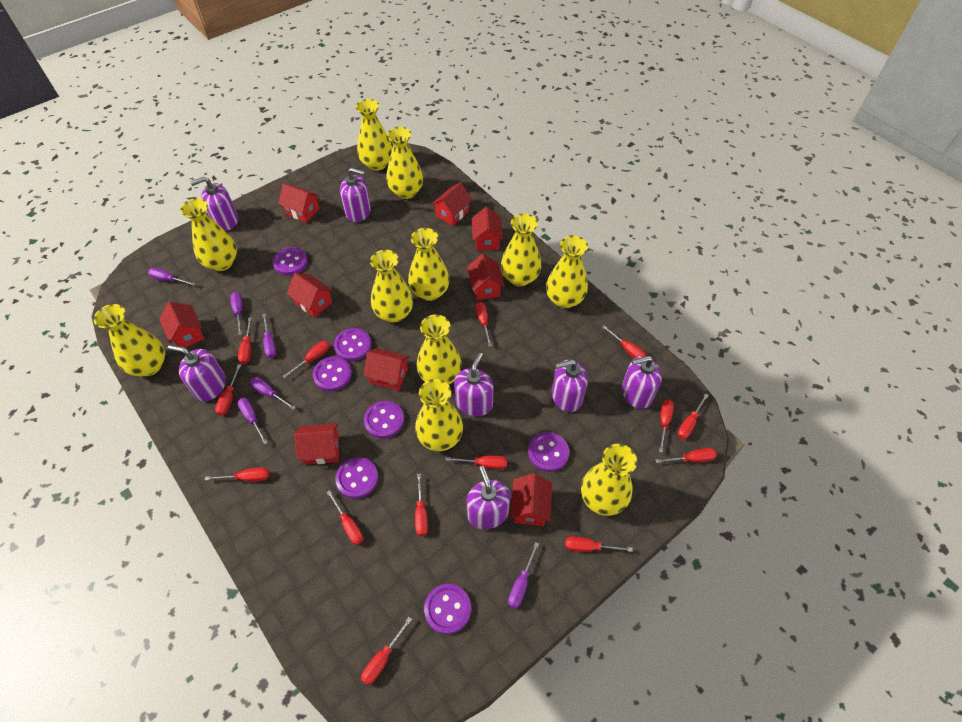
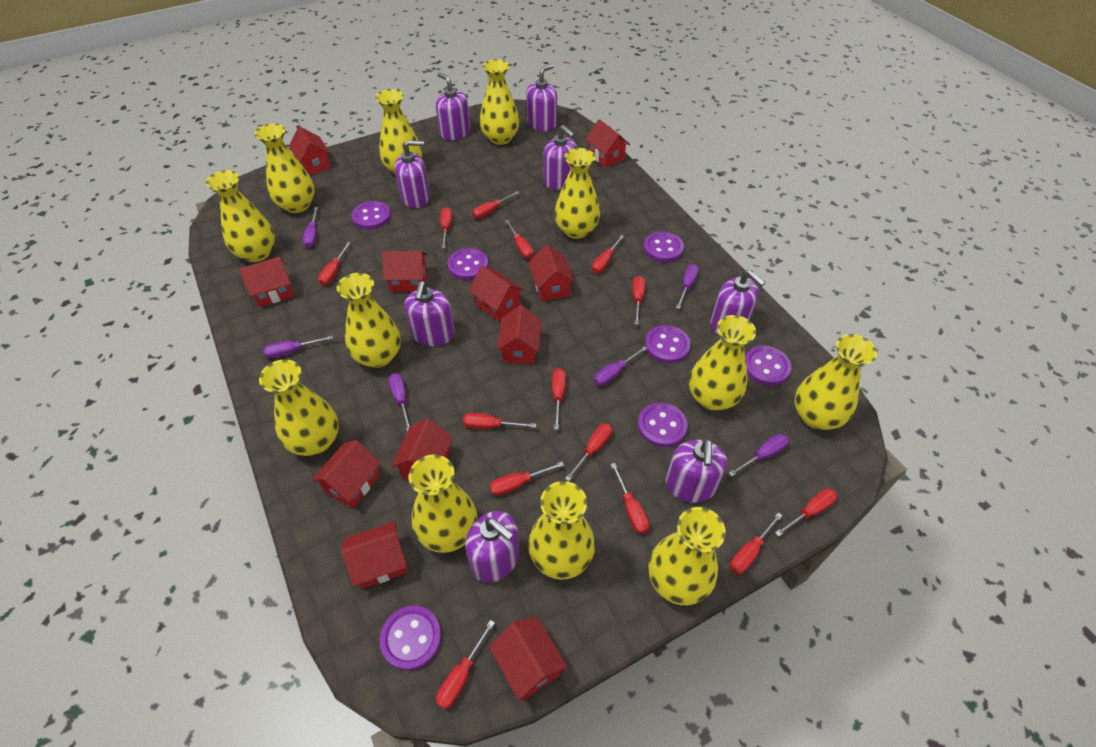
purple soap dispenser: 7 -> 8
red house: 9 -> 11
yellow vase: 11 -> 12

